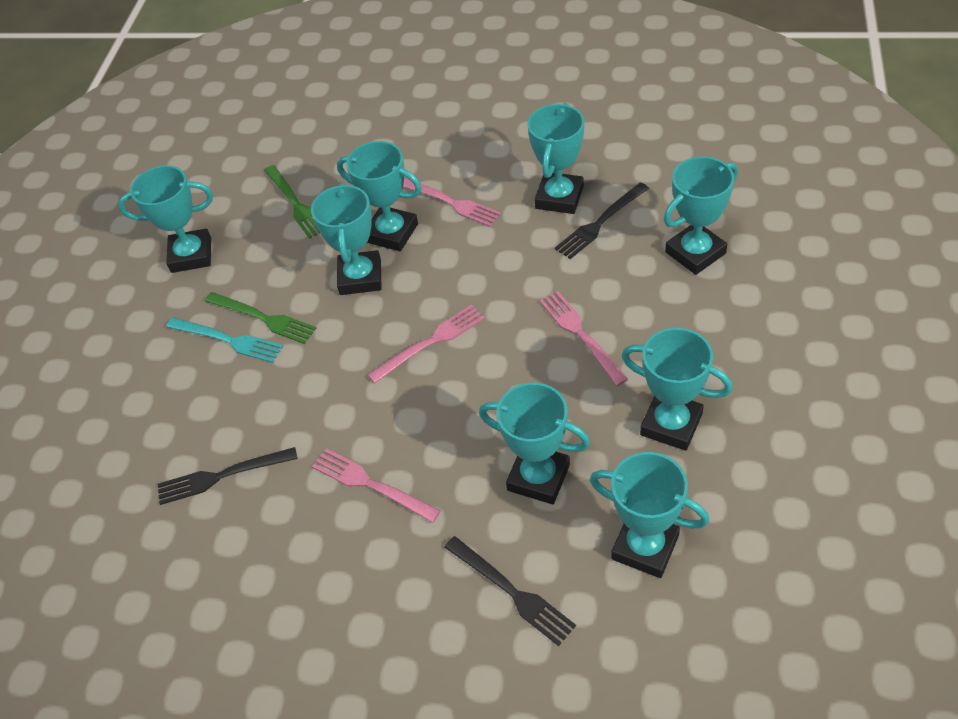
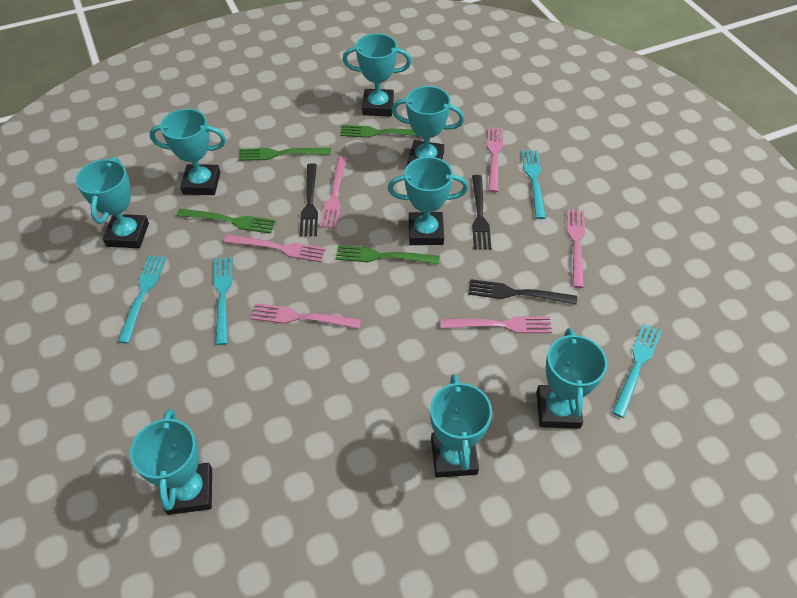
green fork: 2 -> 4
pink fork: 4 -> 6
turquoise fork: 1 -> 4

